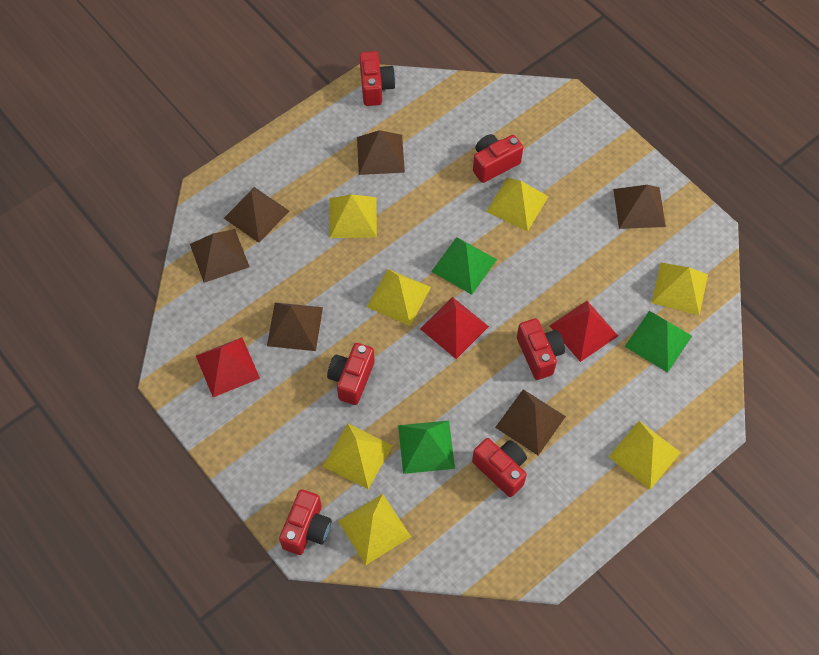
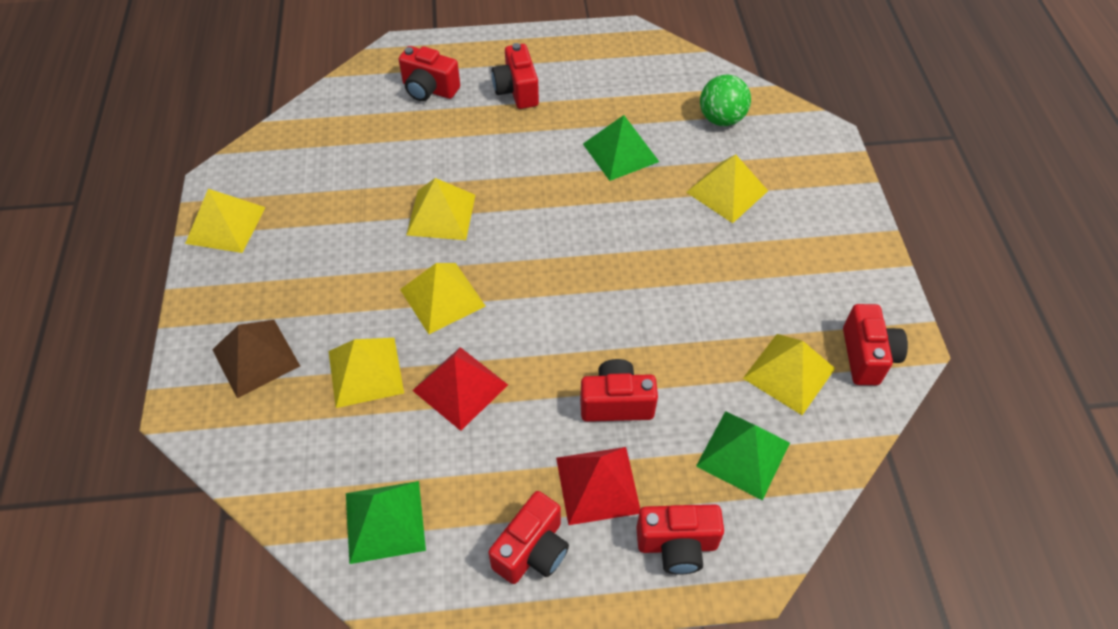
brown pyramid: 6 -> 1
green ball: 0 -> 1
red pyramid: 3 -> 2
yellow pyramid: 7 -> 6

